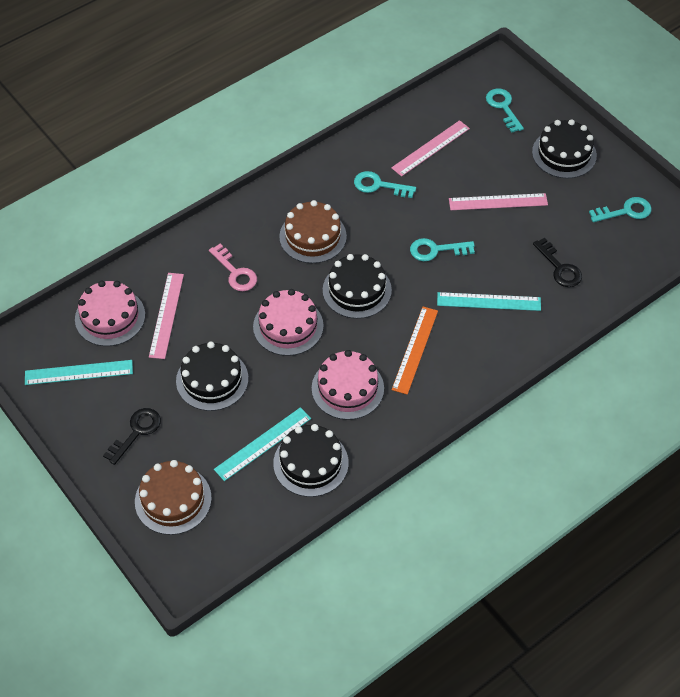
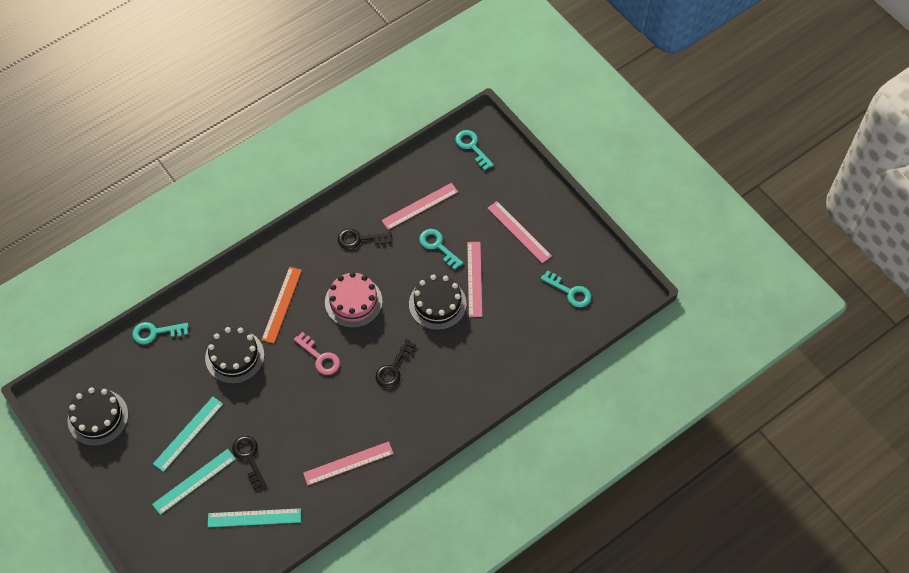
black cake: 4 -> 3
black key: 2 -> 3
brown cake: 2 -> 0
pink cake: 3 -> 1
pink ruler: 3 -> 4

